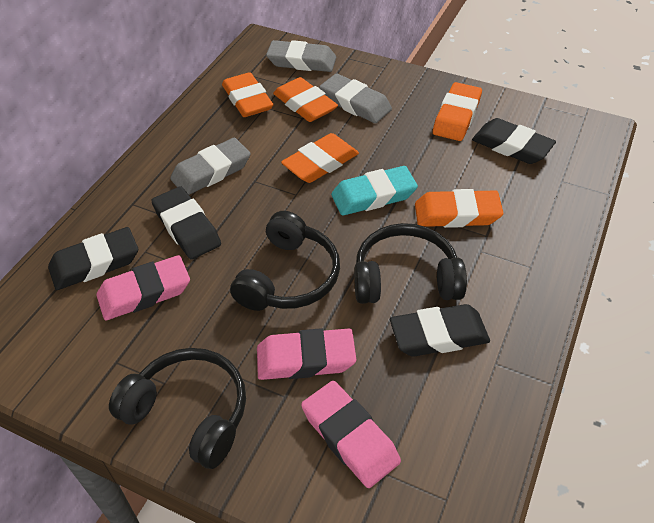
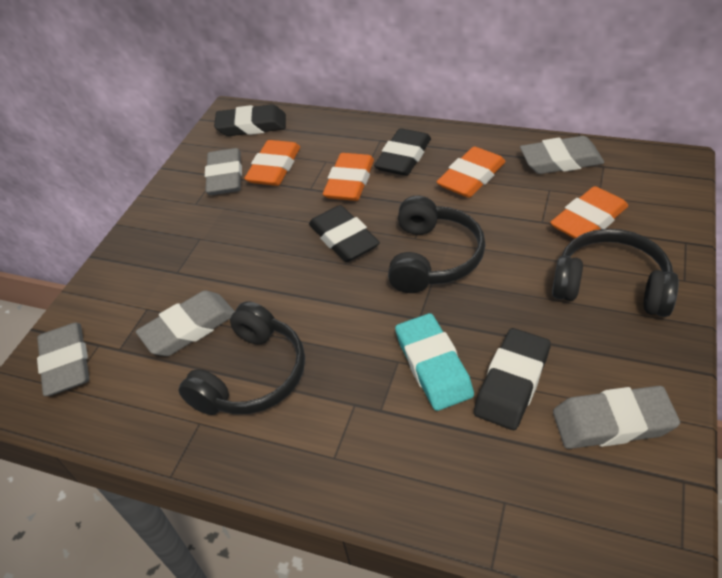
grey eraser: 3 -> 5
orange eraser: 5 -> 4
pink eraser: 3 -> 0

